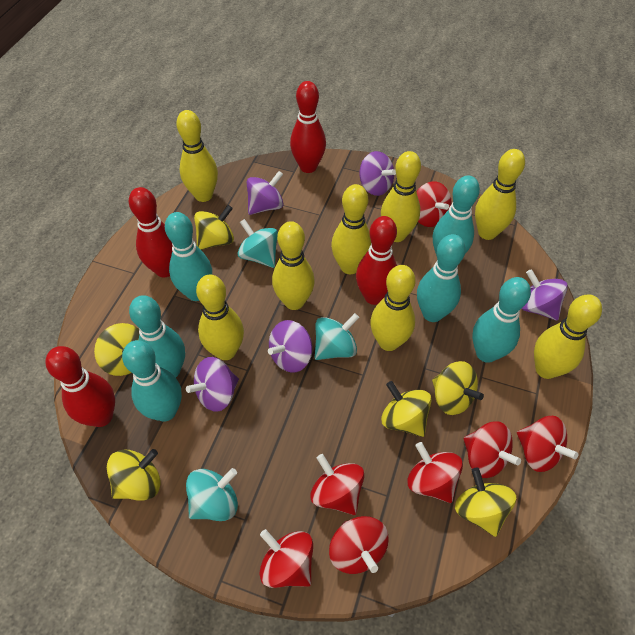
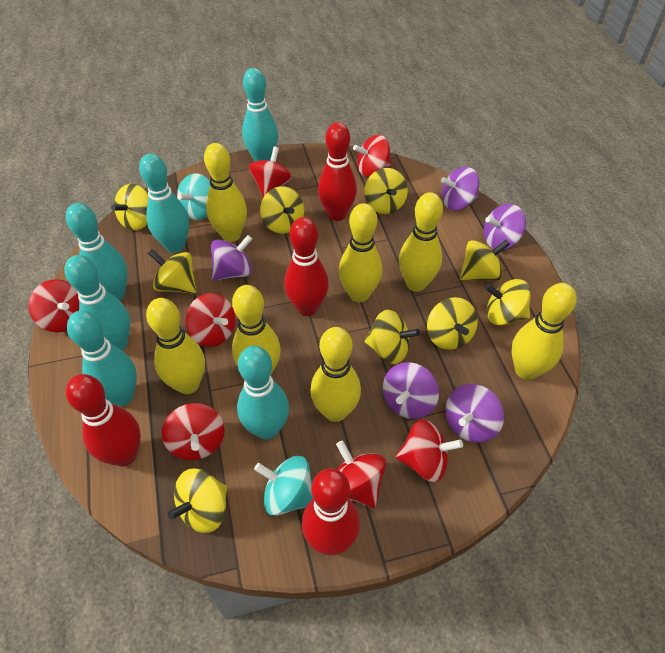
turquoise spinning top: 3 -> 2
yellow bowling pin: 8 -> 7
yellow spinning top: 6 -> 9

